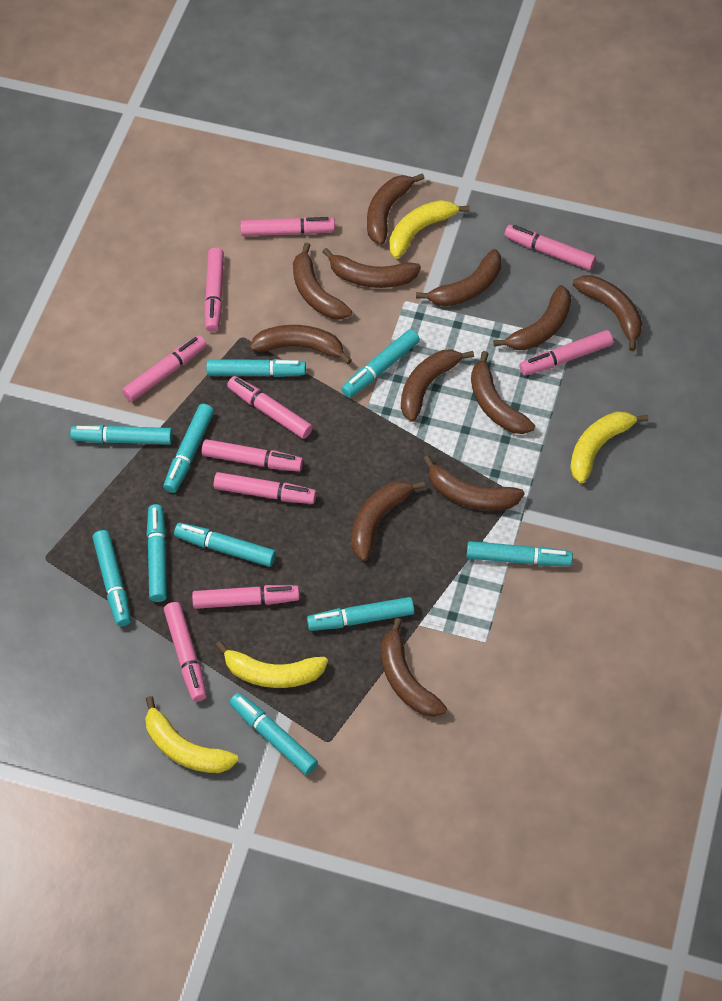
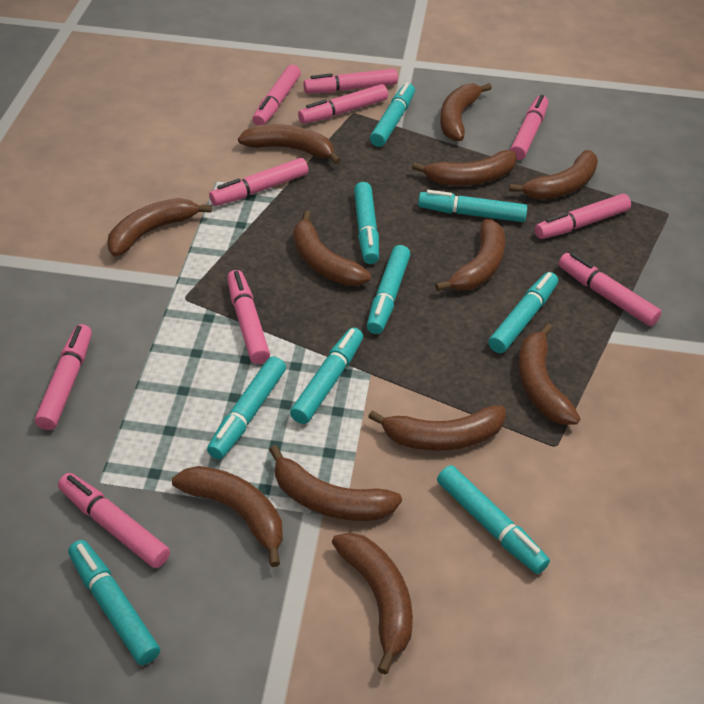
turquoise marker: 10 -> 9
yellow banana: 4 -> 0

